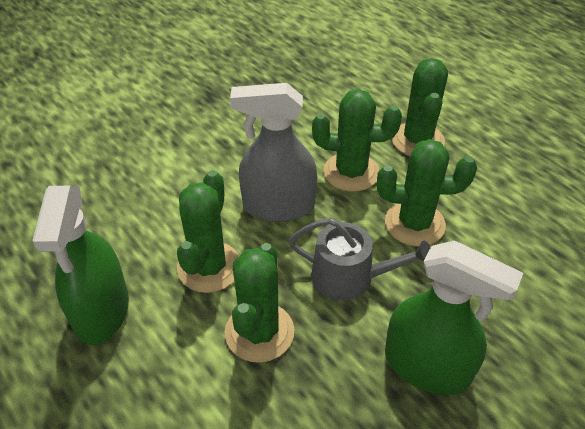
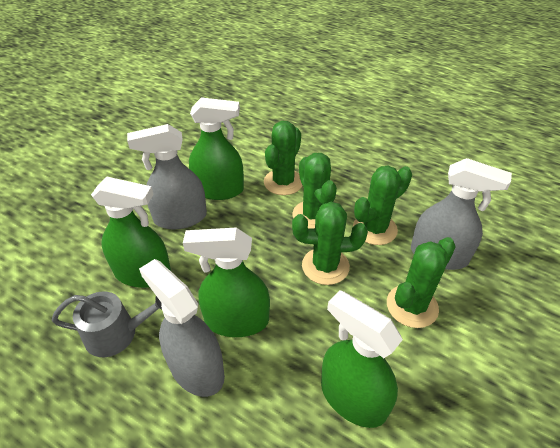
green spray bottle: 2 -> 4
grey spray bottle: 1 -> 3

